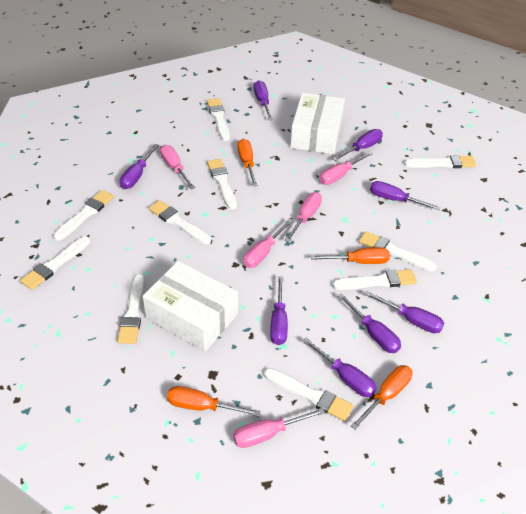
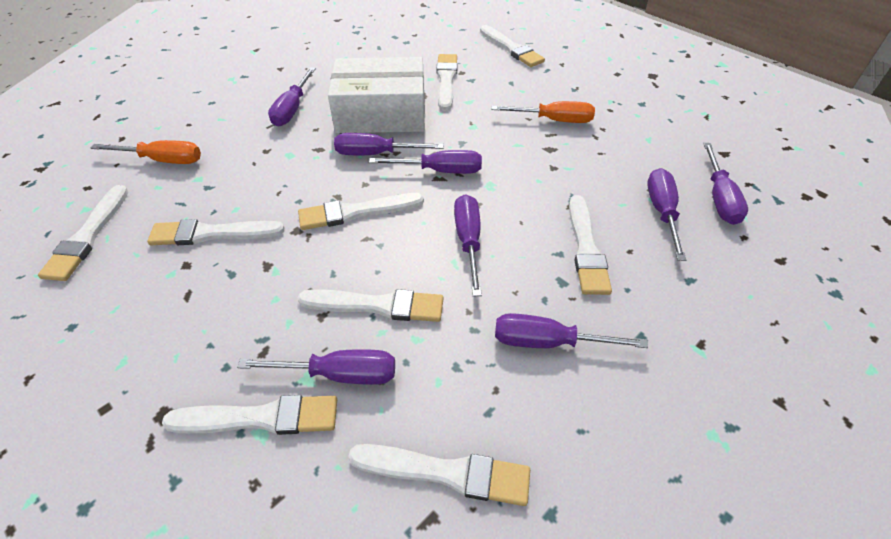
orange screwdriver: 4 -> 2
pink screwdriver: 5 -> 0
white box: 2 -> 1
white brush: 10 -> 9

